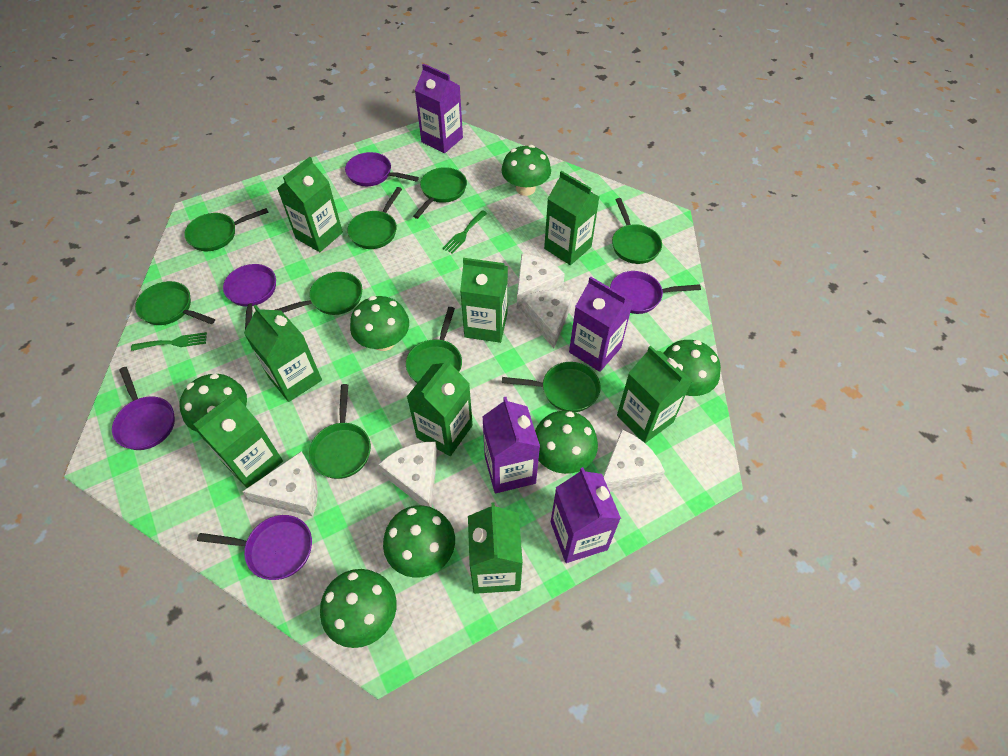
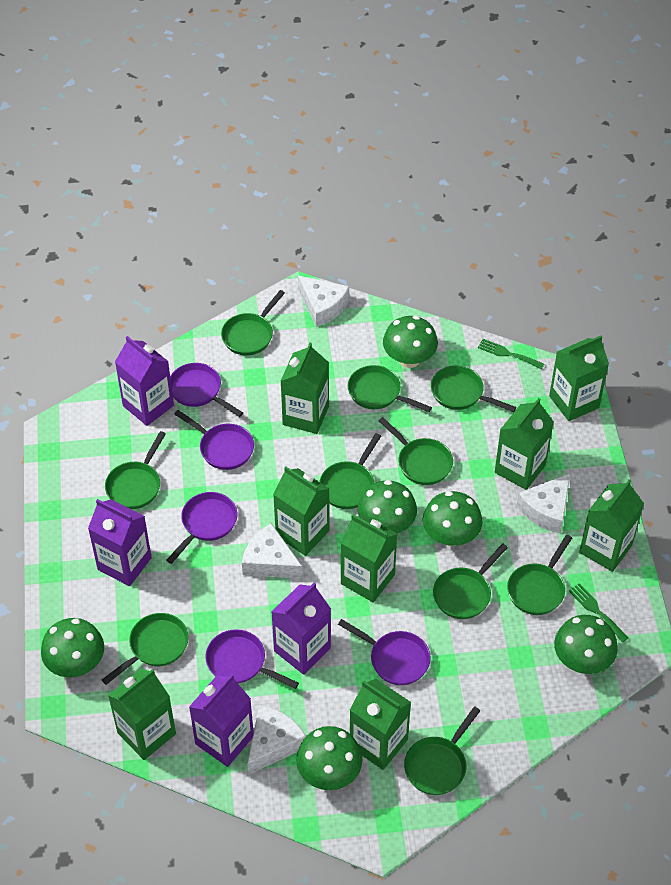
green mushroom: 7 -> 6
green pan: 9 -> 10
white cheese: 5 -> 4

